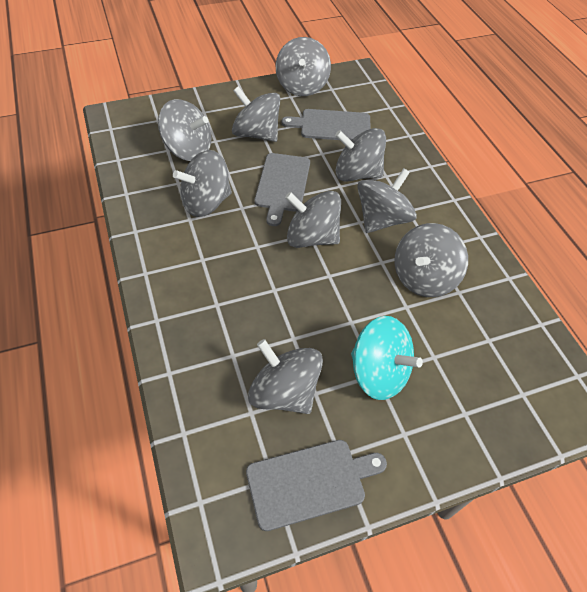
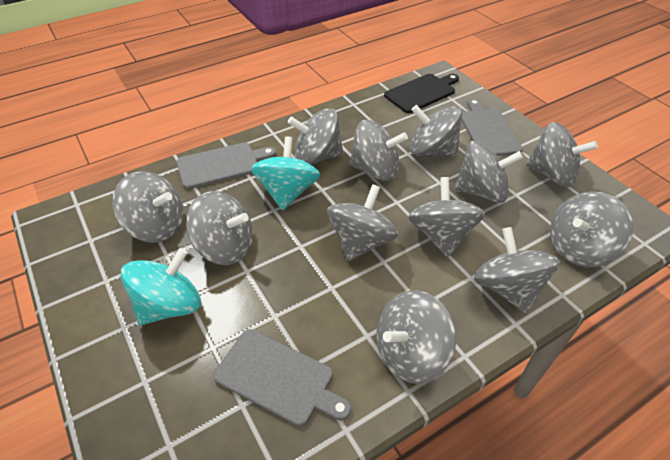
black cutting board: 0 -> 1
grey spinning top: 9 -> 12
turquoise spinning top: 1 -> 2

